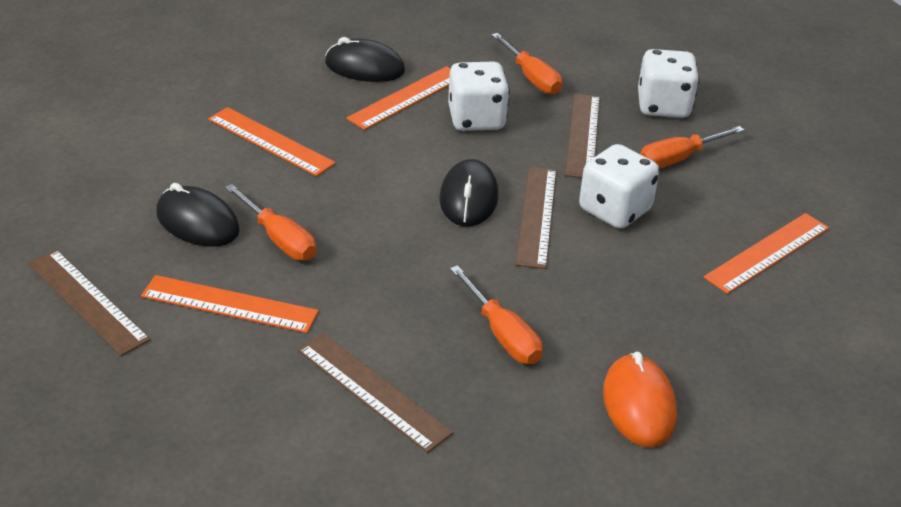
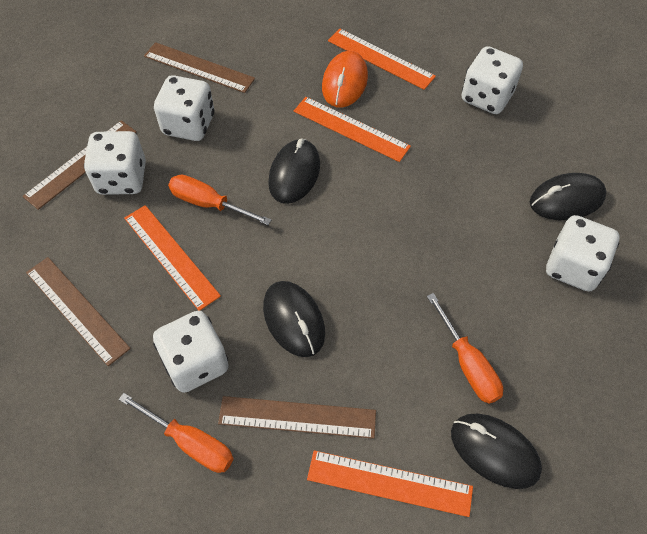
black mouse: 3 -> 4
orange screwdriver: 4 -> 3
white dice: 3 -> 5

